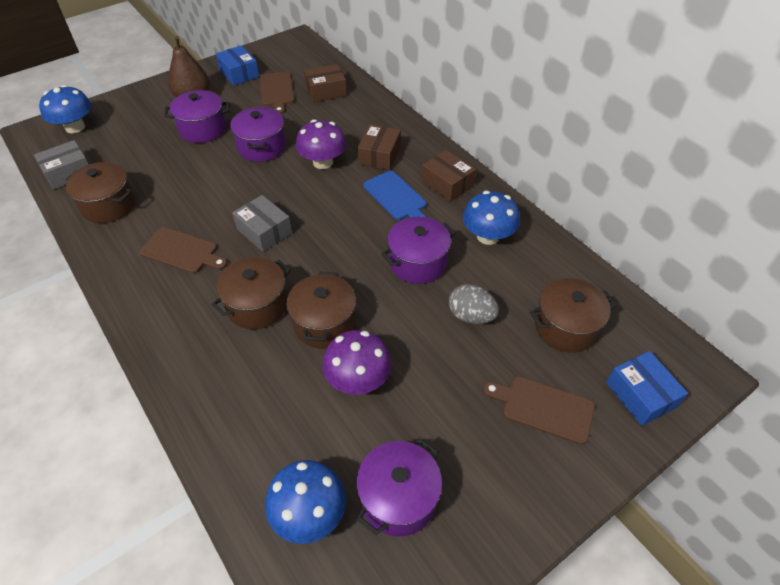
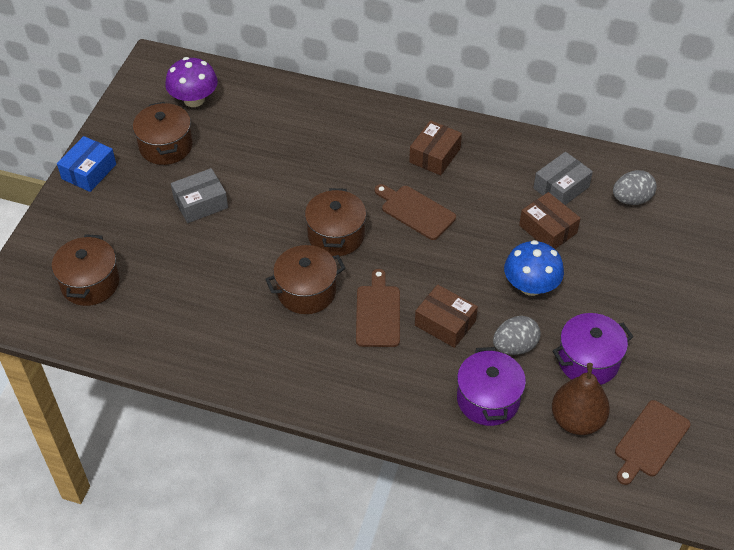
blue box: 2 -> 1
blue cutting board: 1 -> 0
blue mushroom: 3 -> 1
grey egg: 1 -> 2
purple mushroom: 2 -> 1
purple pot: 4 -> 2

